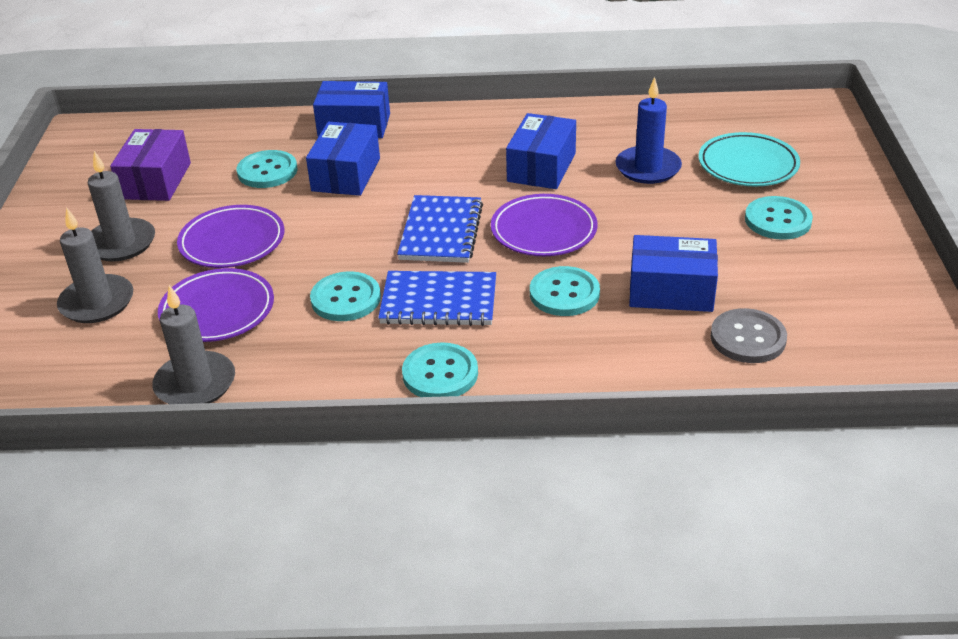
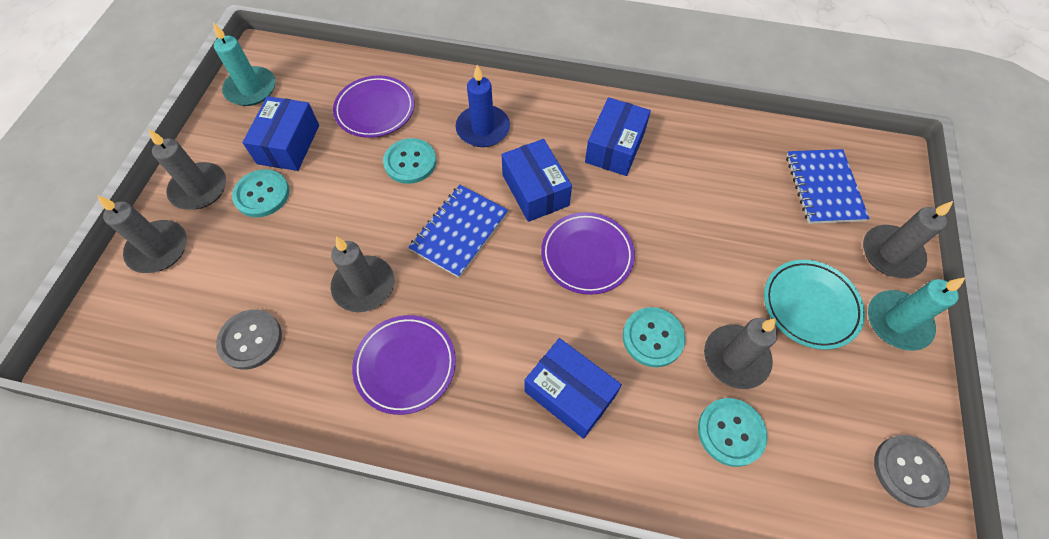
grey button: 1 -> 2
grey candle: 3 -> 5
purple box: 1 -> 0
turquoise button: 5 -> 4
turquoise candle: 0 -> 2

